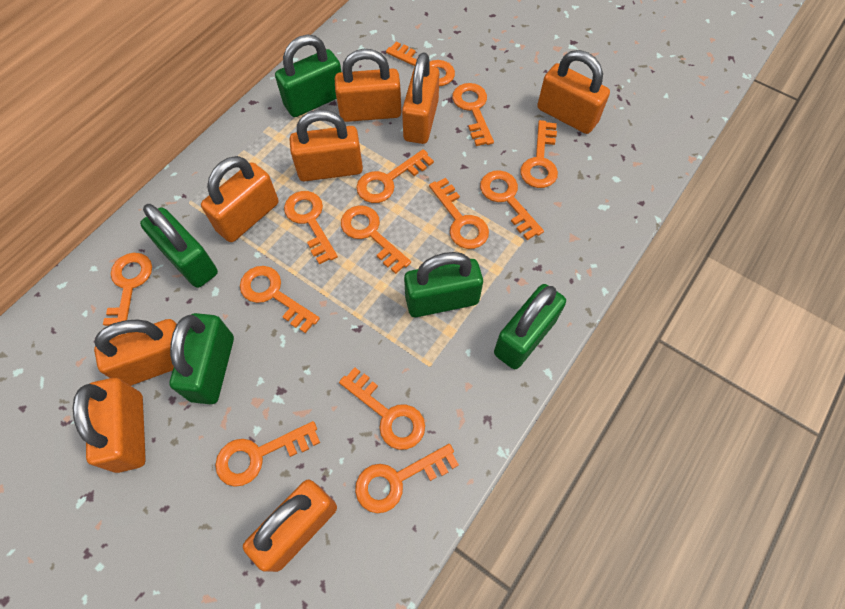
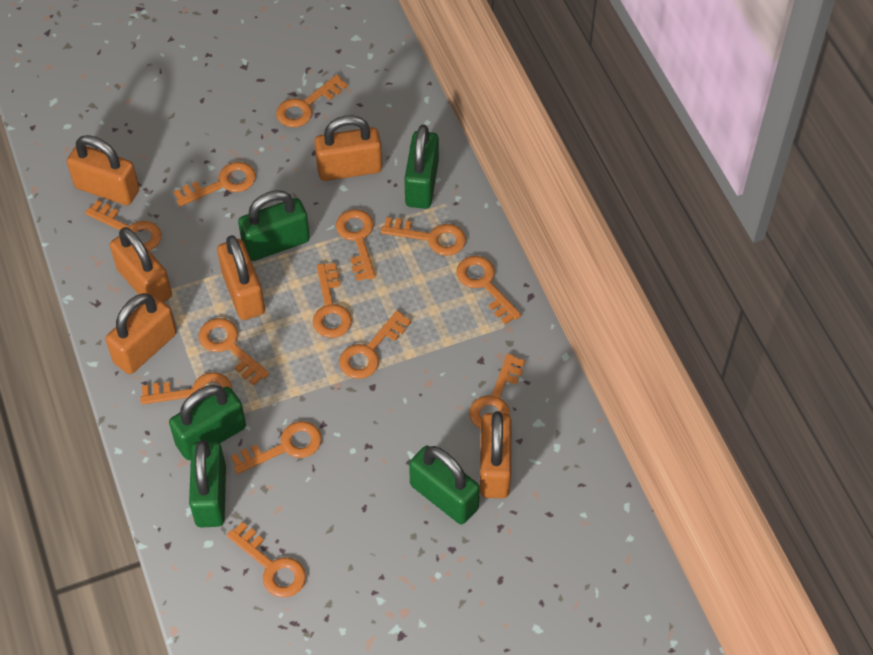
orange padlock: 8 -> 6

